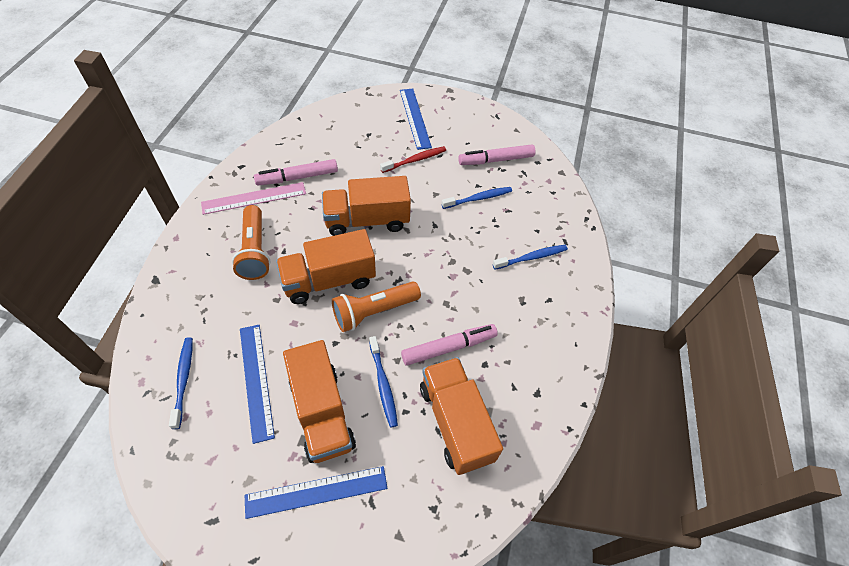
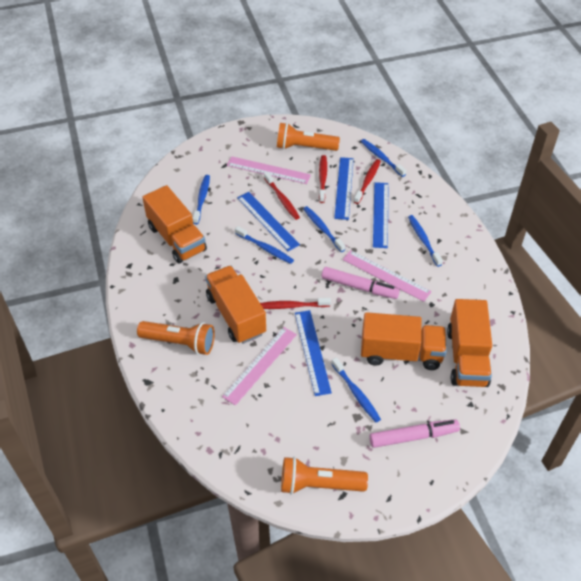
blue ruler: 3 -> 4
blue toothbrush: 4 -> 6
orange flashlight: 2 -> 3
pink marker: 3 -> 2
pink ruler: 1 -> 3
red toothbrush: 1 -> 4

